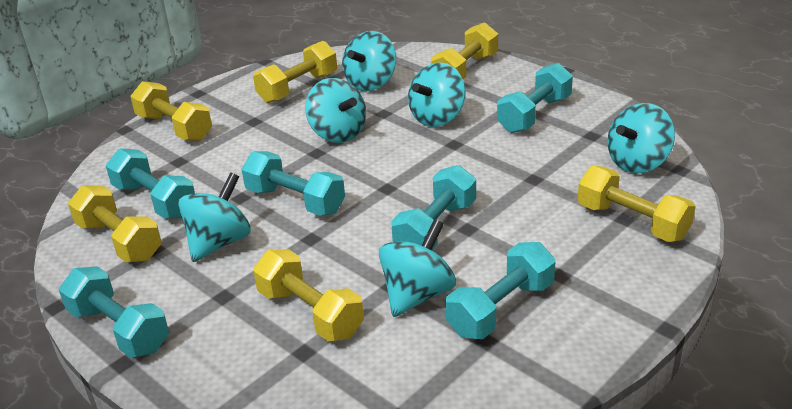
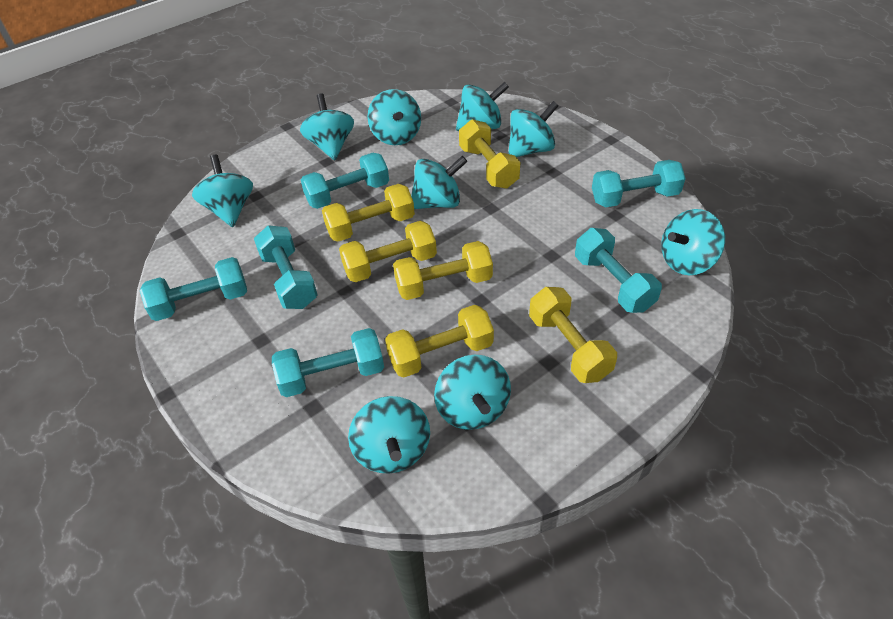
turquoise spinning top: 6 -> 9

